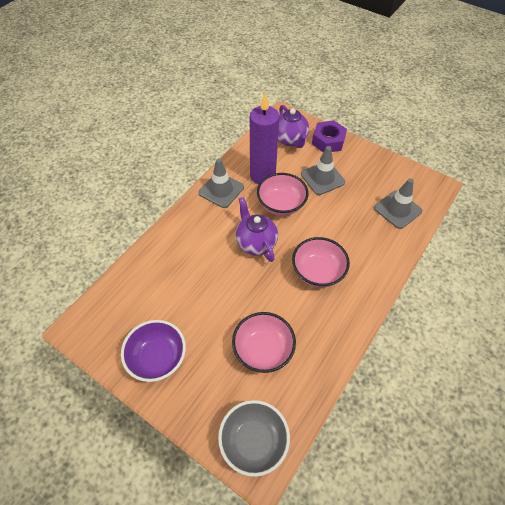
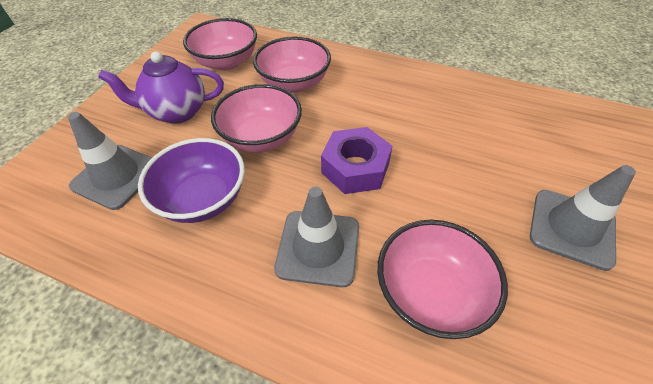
grey bowl: 1 -> 0
pink bowl: 3 -> 4
purple candle: 1 -> 0
purple teapot: 2 -> 1

